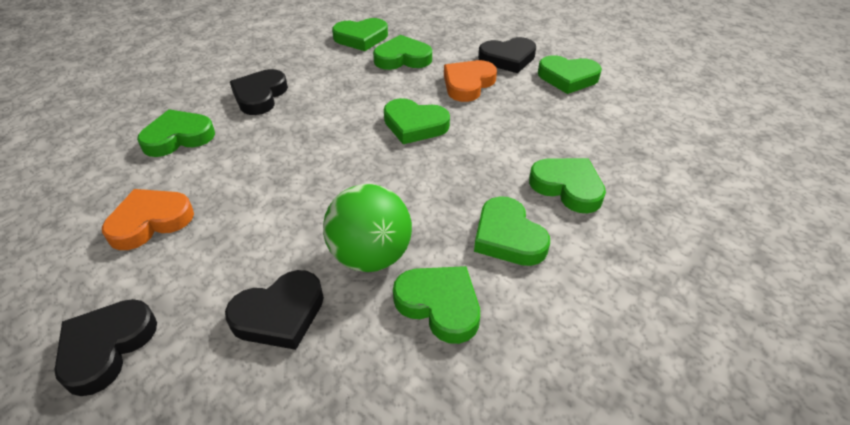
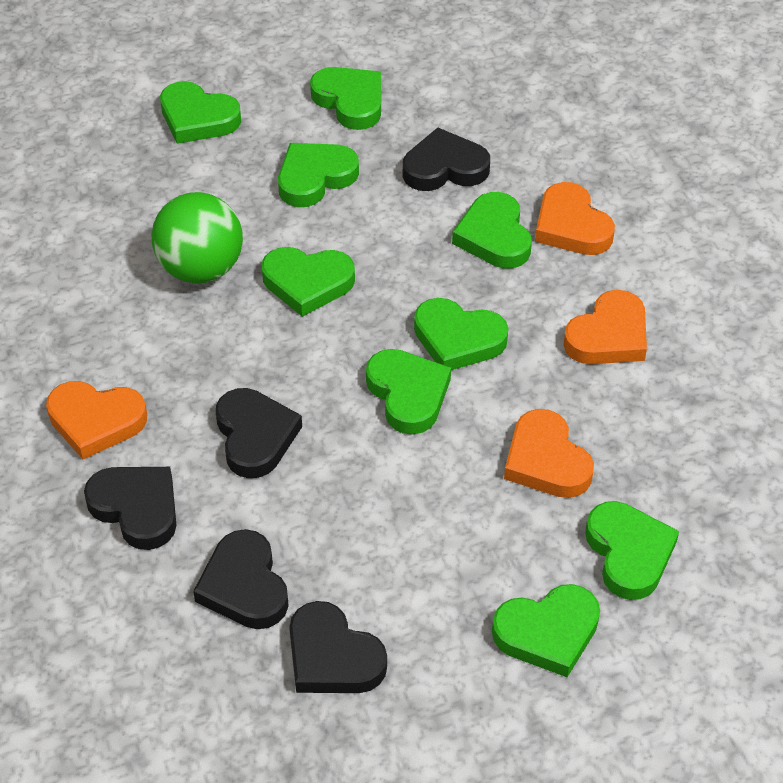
black heart: 4 -> 5
green heart: 8 -> 9
orange heart: 2 -> 4

